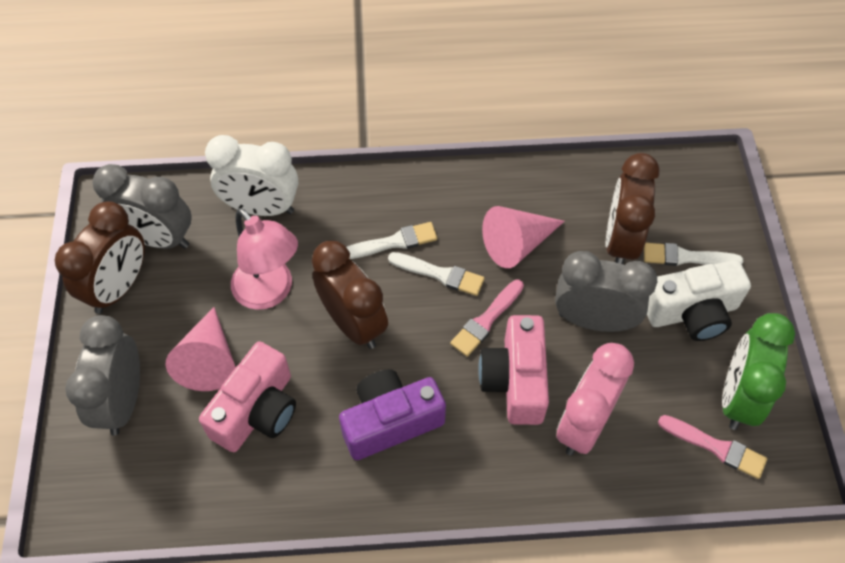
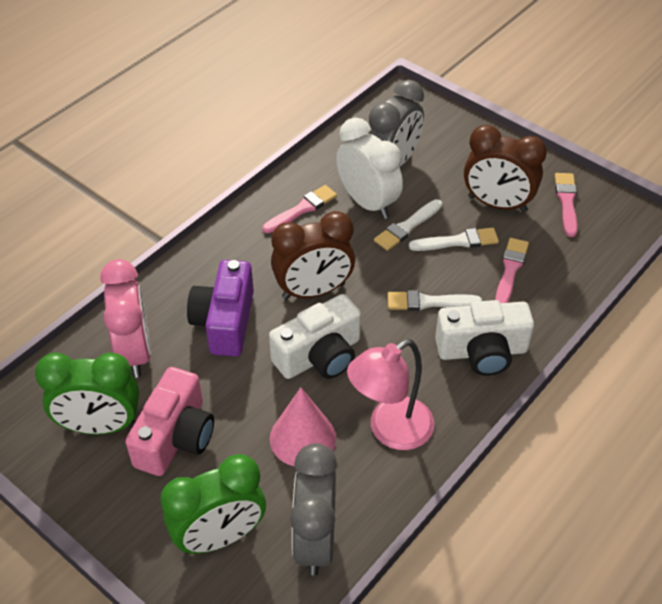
brown clock: 3 -> 2
green clock: 1 -> 2
grey clock: 3 -> 2
pink brush: 2 -> 3
pink camera: 2 -> 1
pink cone: 2 -> 1
white camera: 1 -> 2

